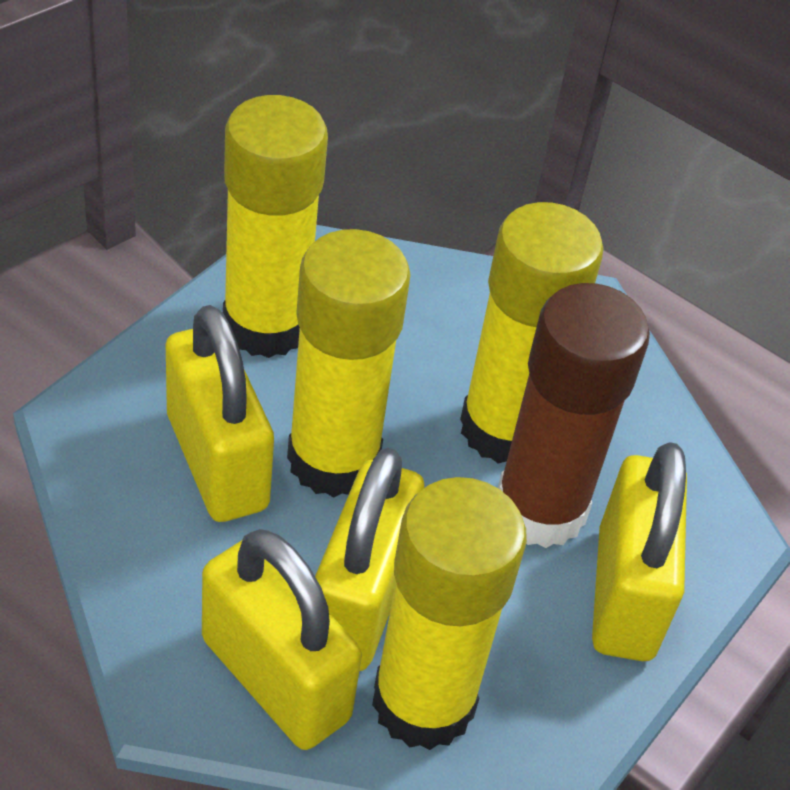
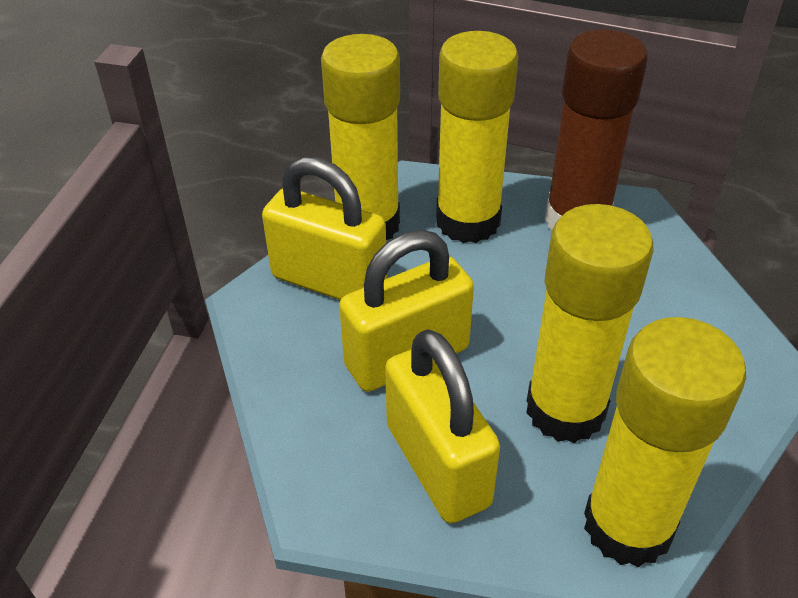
yellow padlock: 4 -> 3

